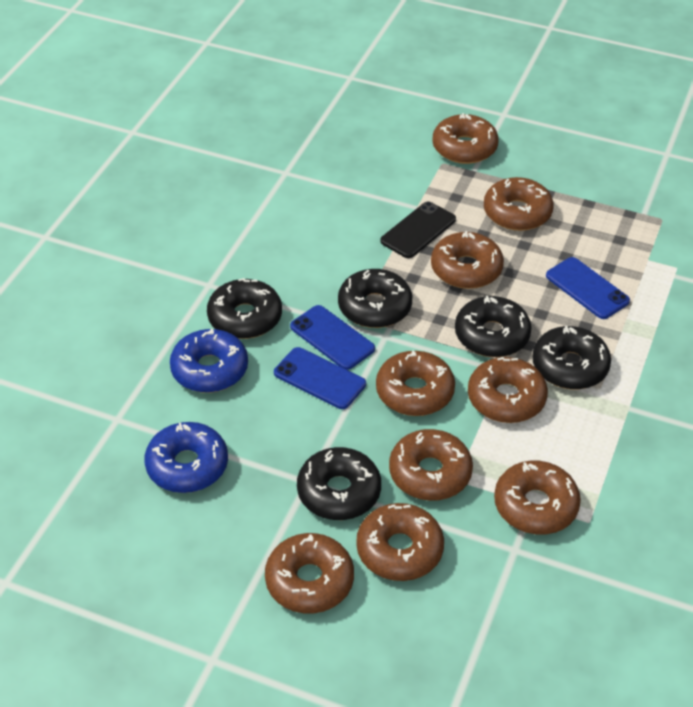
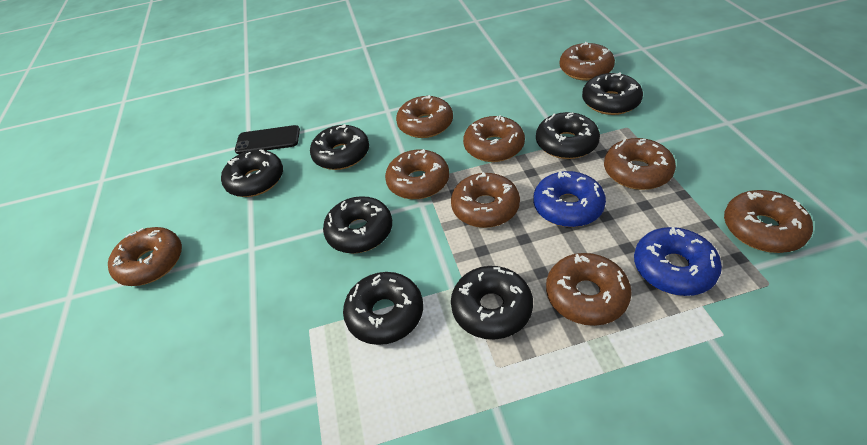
black donut: 5 -> 7
blue phone: 3 -> 0

